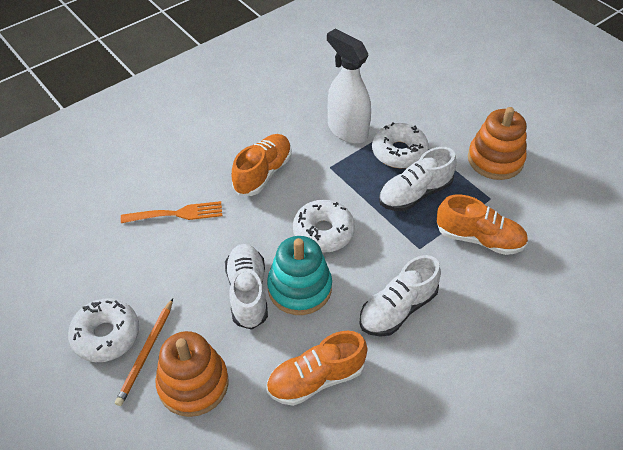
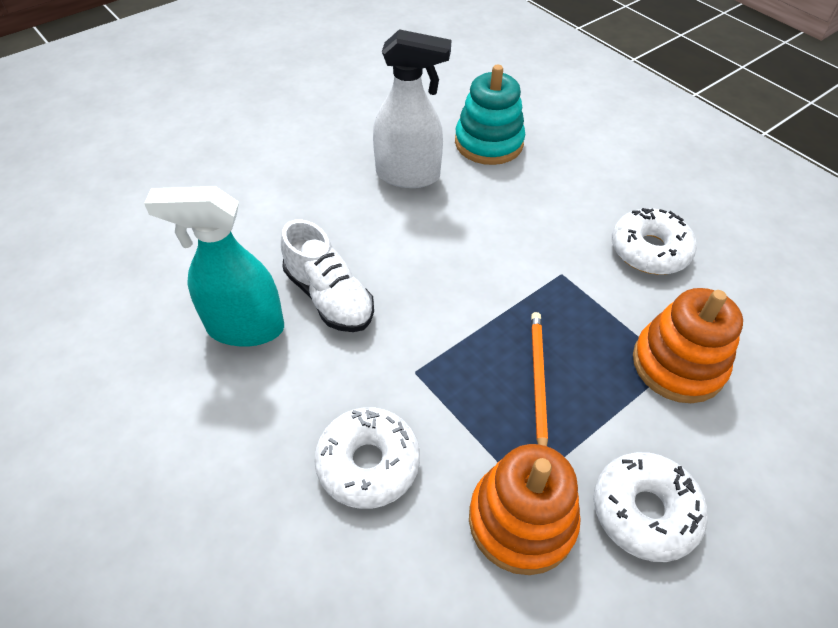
orange fork: 1 -> 0
orange shoe: 3 -> 0
turquoise spray bottle: 0 -> 1
white shoe: 3 -> 1

